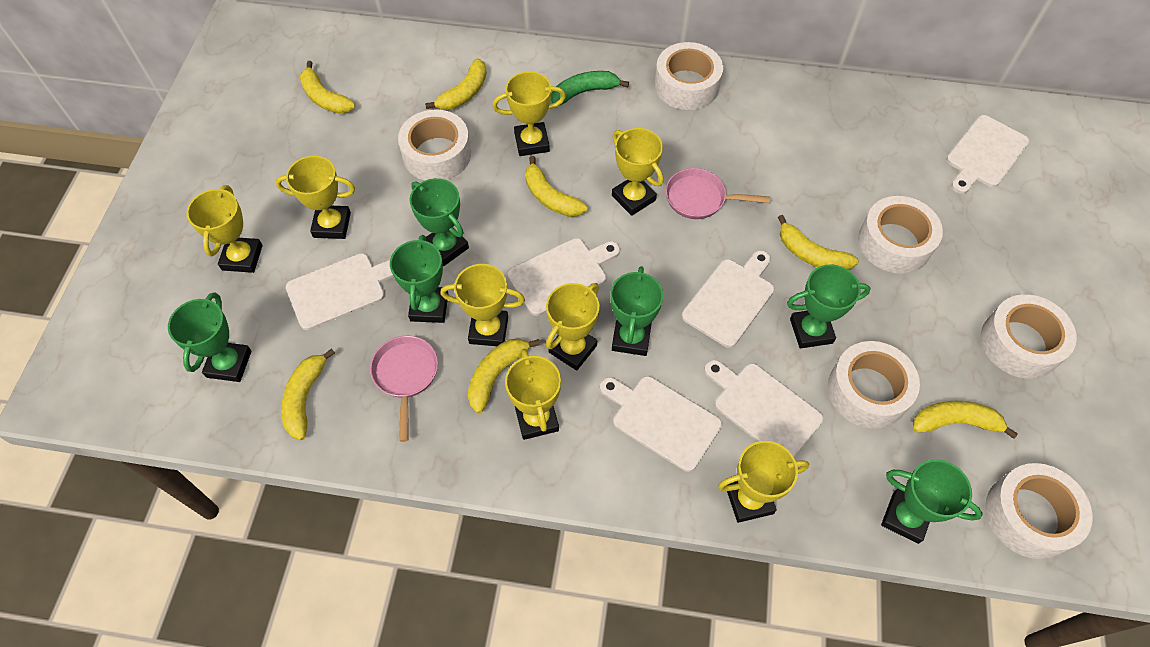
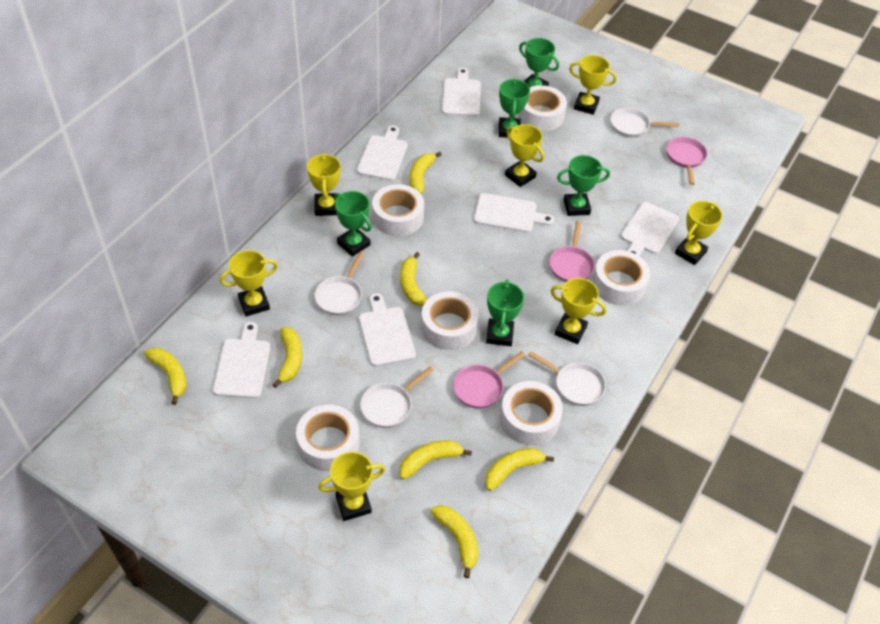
green banana: 1 -> 0
green trophy: 6 -> 5
pink pan: 2 -> 3
white pan: 0 -> 4
yellow trophy: 8 -> 7

